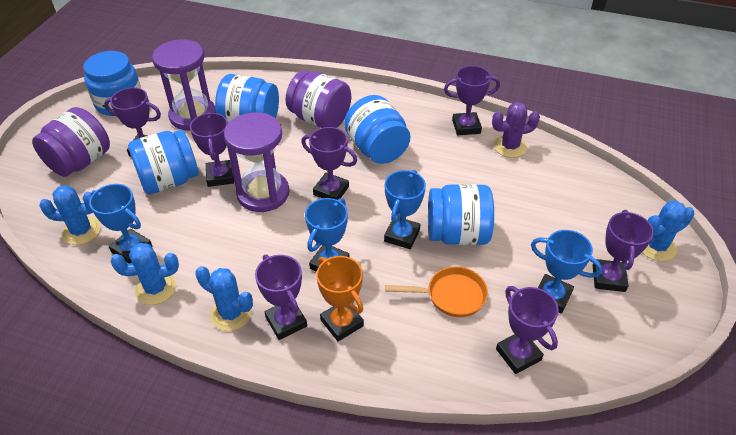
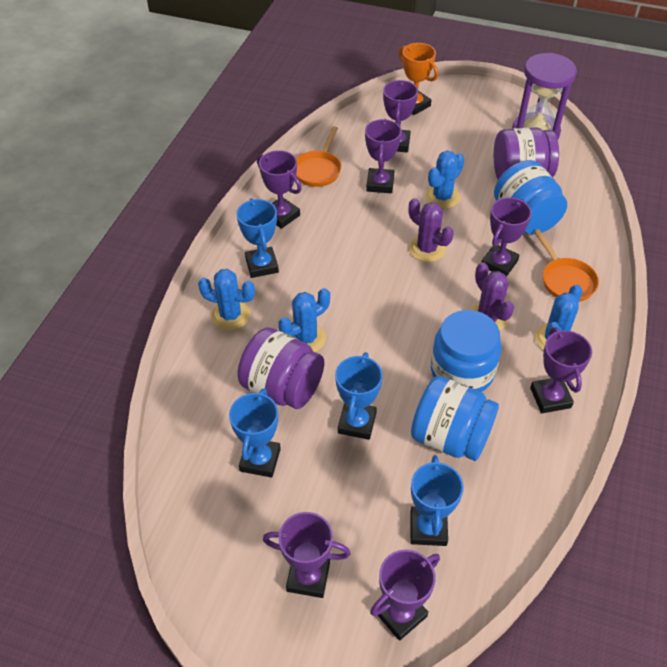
blue jar: 5 -> 3
orange pan: 1 -> 2
purple cactus: 1 -> 2
purple hourglass: 2 -> 1

